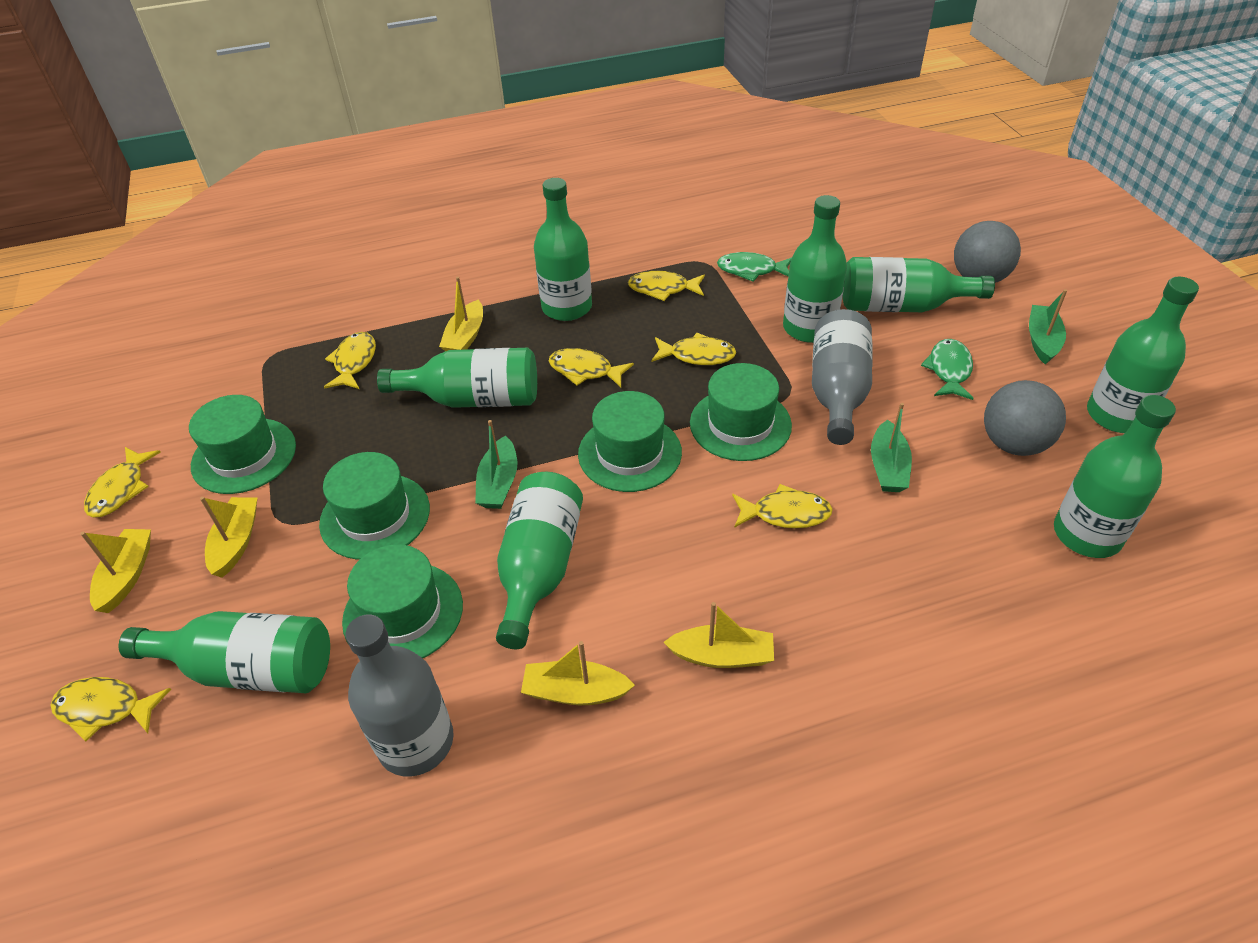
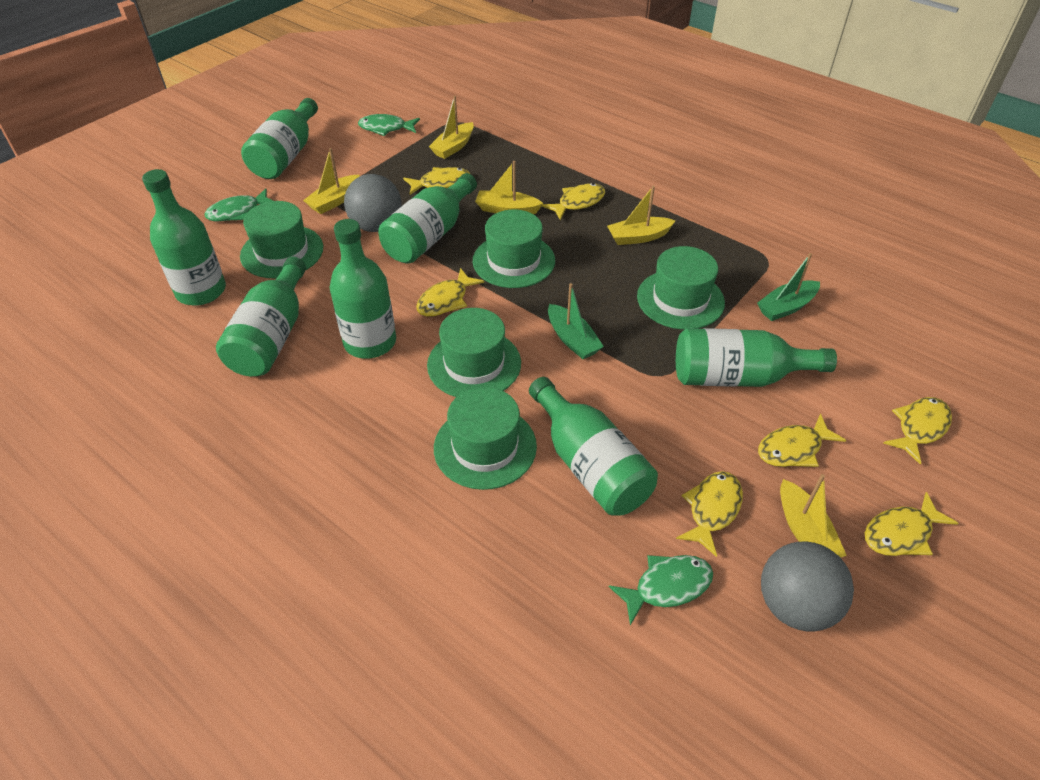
green boat: 3 -> 2
green bottle: 8 -> 7
green fish: 2 -> 3
grey bottle: 2 -> 0

